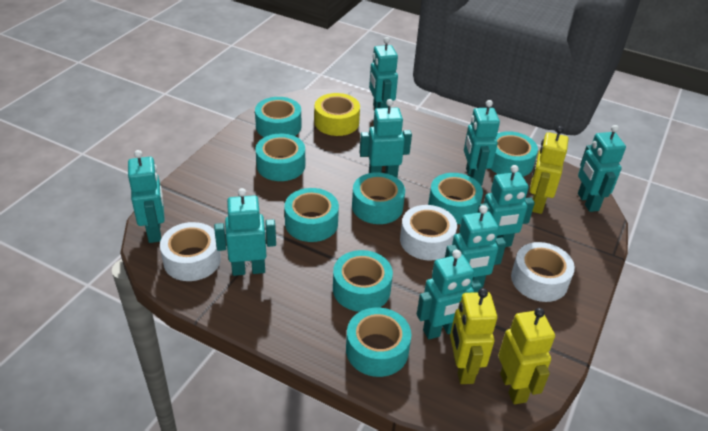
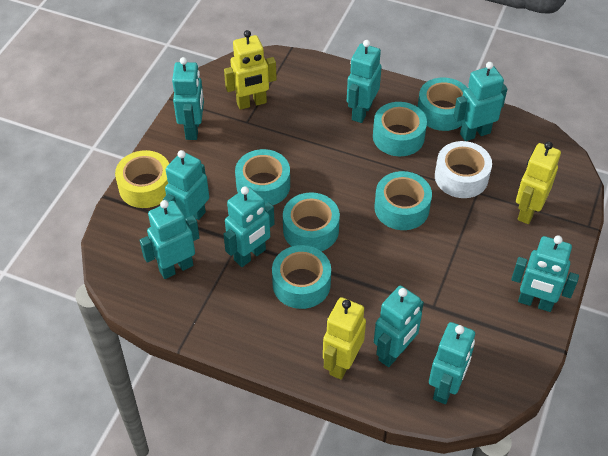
turquoise tape: 8 -> 6
white tape: 3 -> 1

